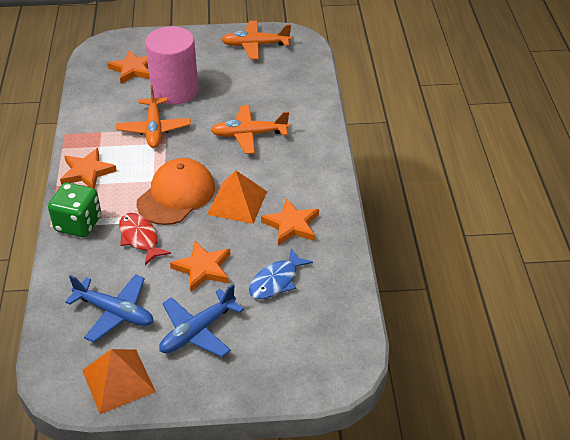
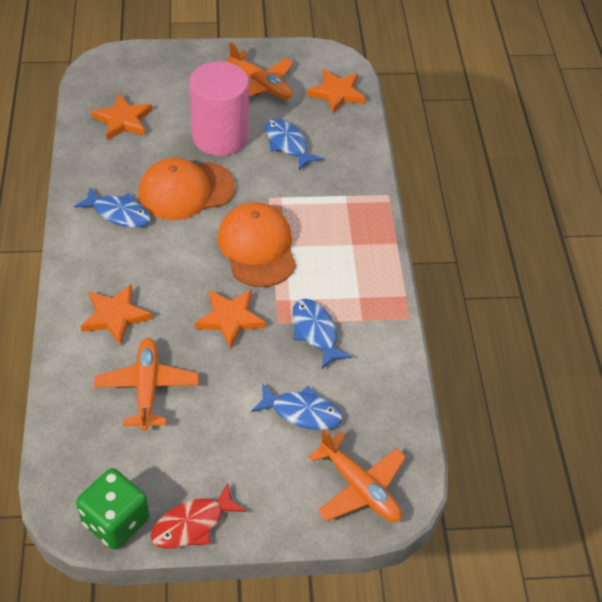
blue fish: 1 -> 4
blue plane: 2 -> 0
orange cap: 1 -> 2
orange pyramid: 2 -> 0

